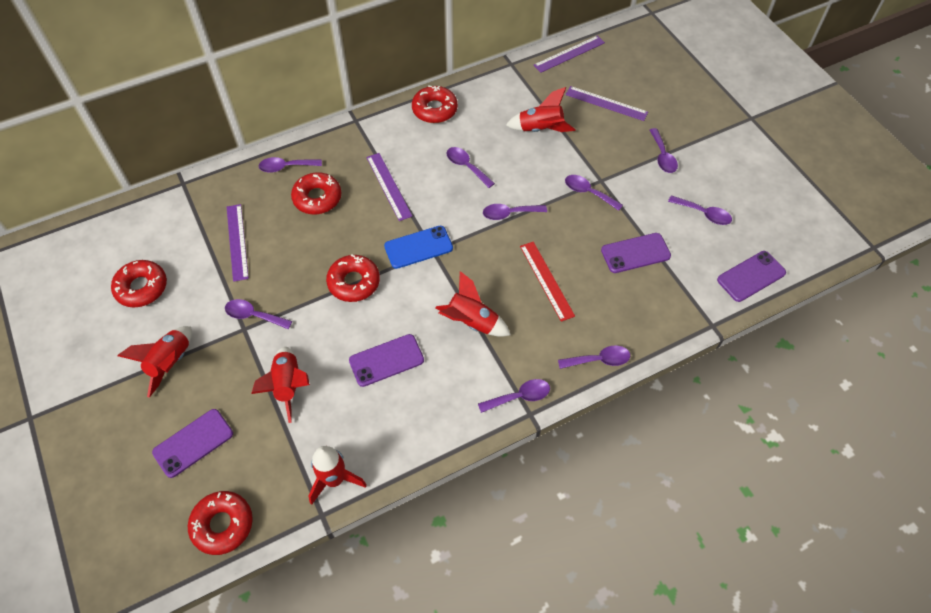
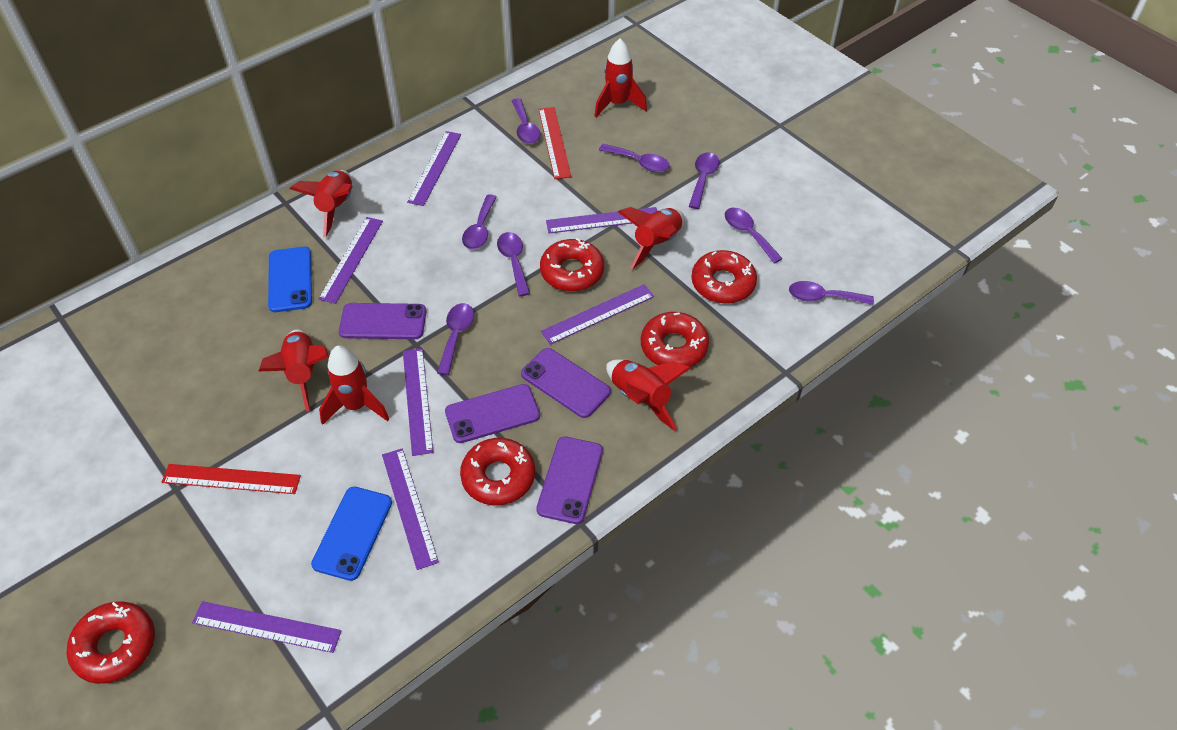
blue phone: 1 -> 2
purple ruler: 4 -> 7
purple spoon: 9 -> 8
red rocket: 5 -> 6
red ruler: 1 -> 2

